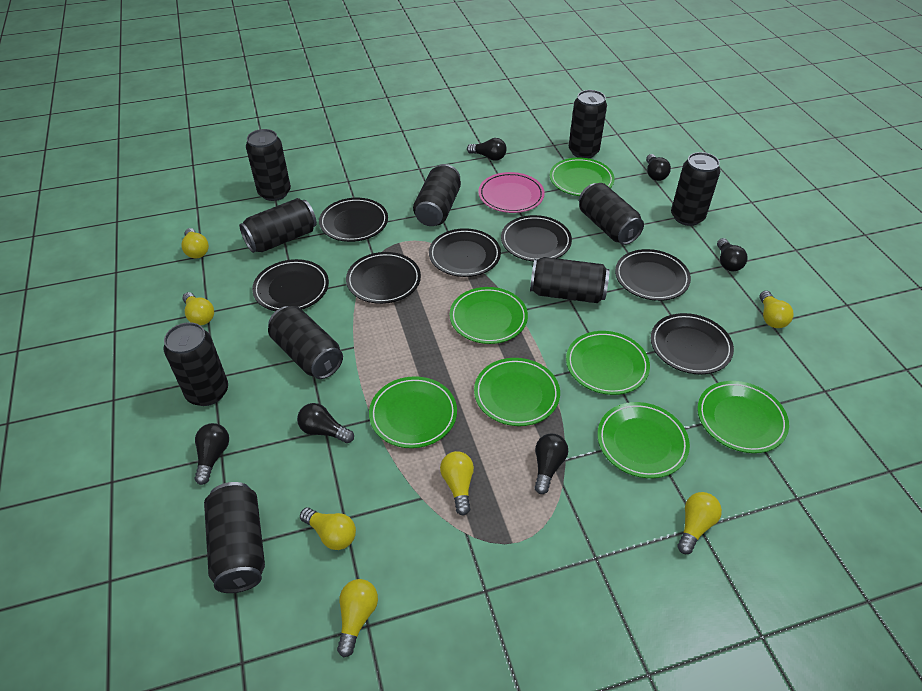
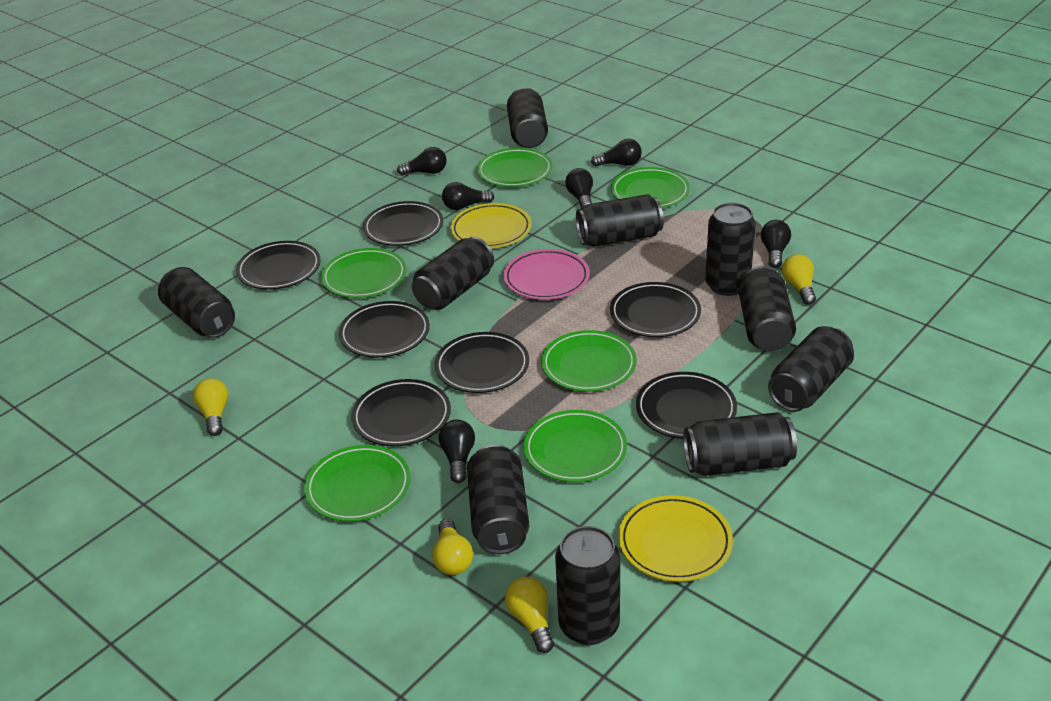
green plate: 7 -> 6
yellow light bulb: 7 -> 4
yellow plate: 0 -> 2

